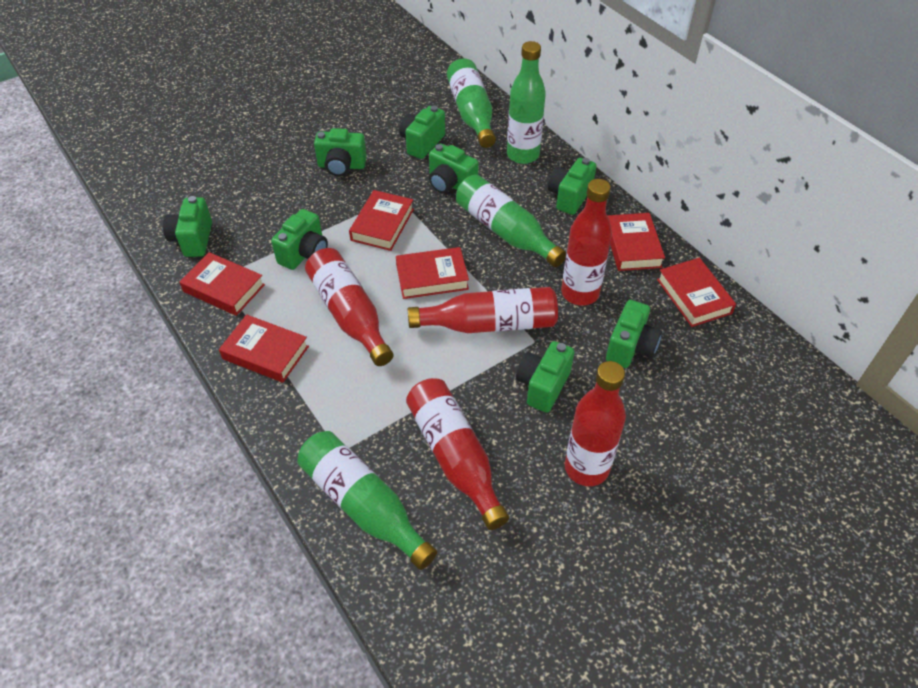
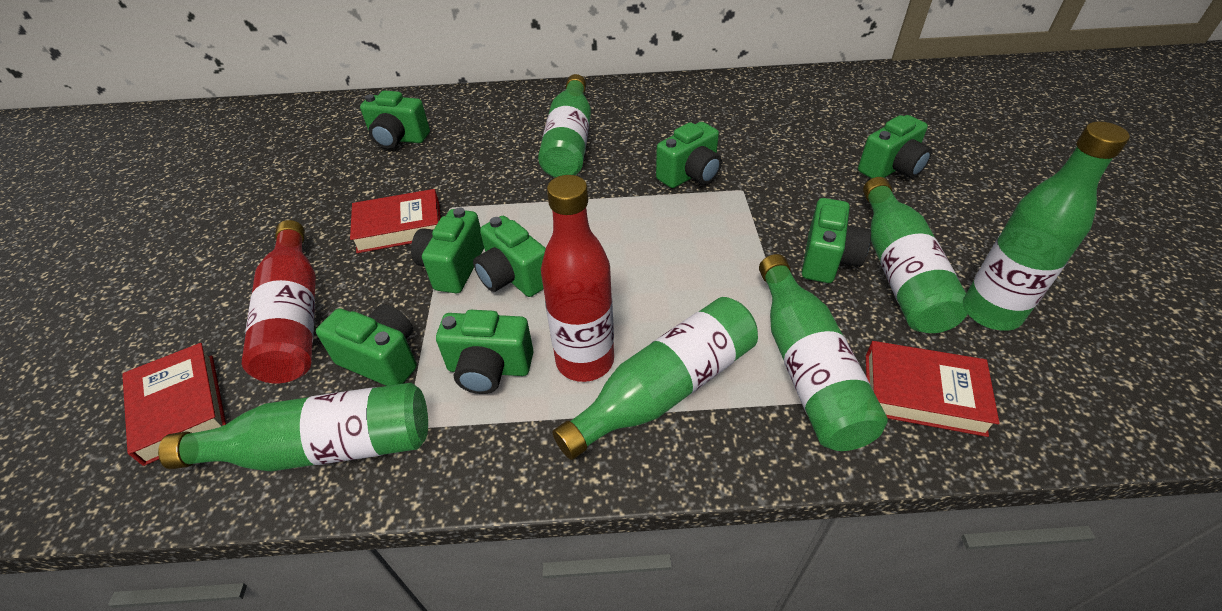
green bottle: 4 -> 6
red book: 6 -> 3
red bottle: 5 -> 2

